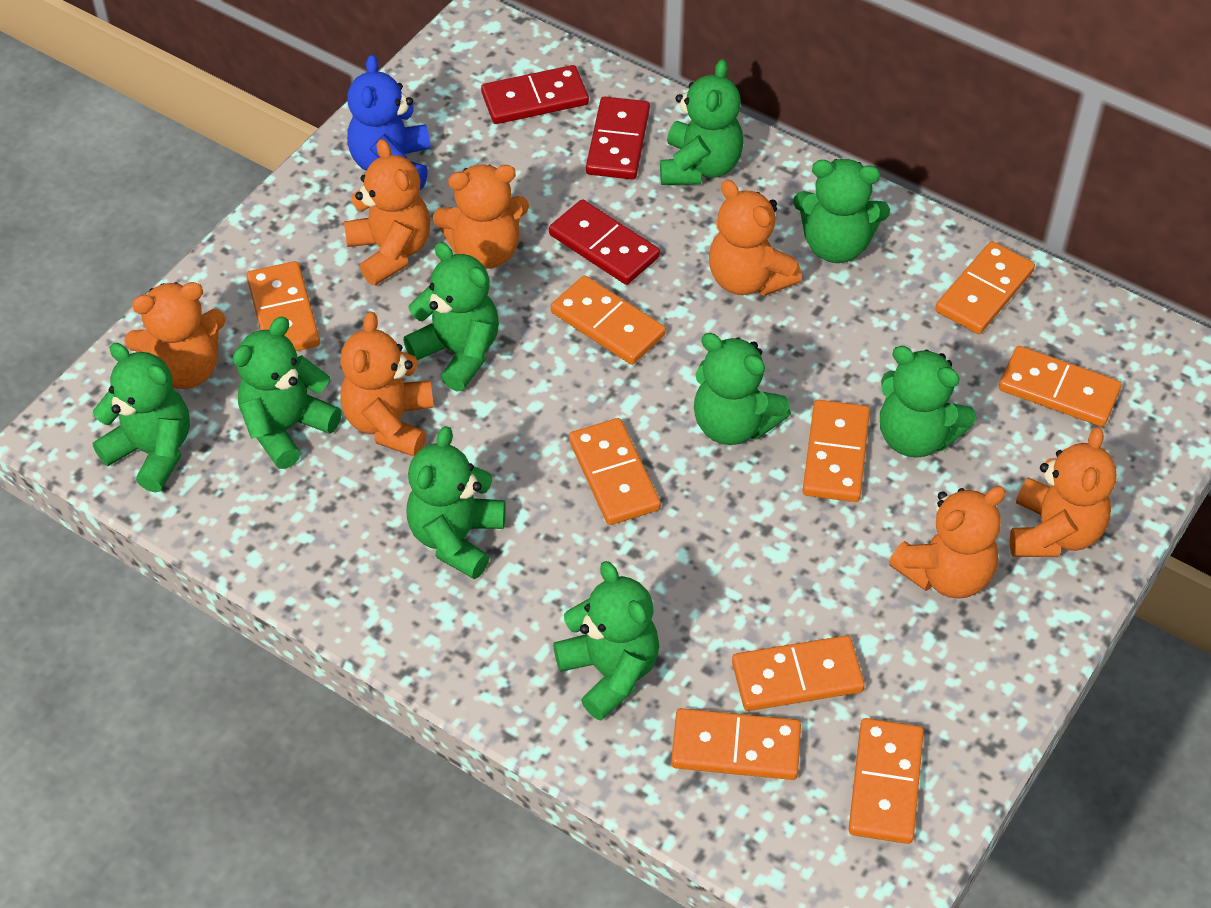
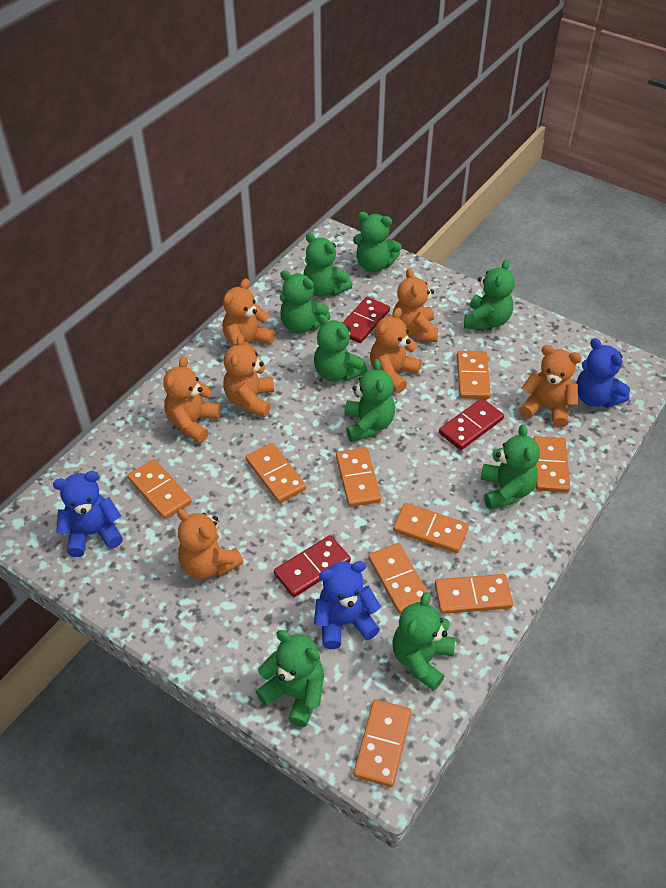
blue teddy bear: 1 -> 3

